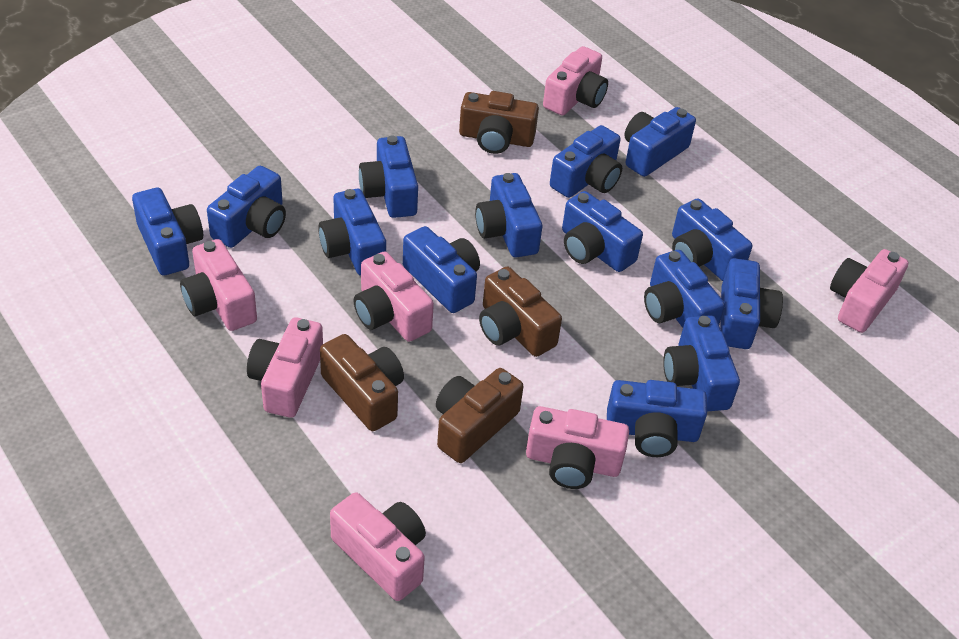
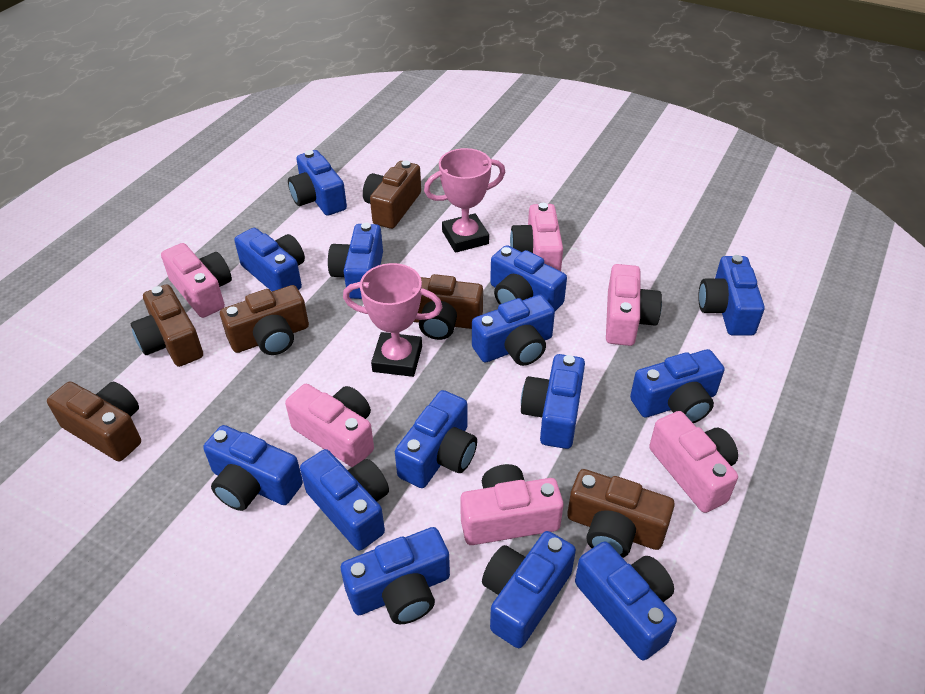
brown camera: 4 -> 6
pink camera: 7 -> 6
pink trophy: 0 -> 2

